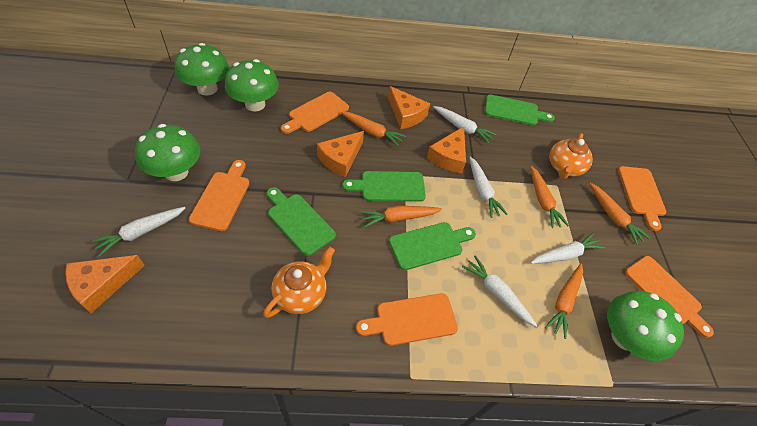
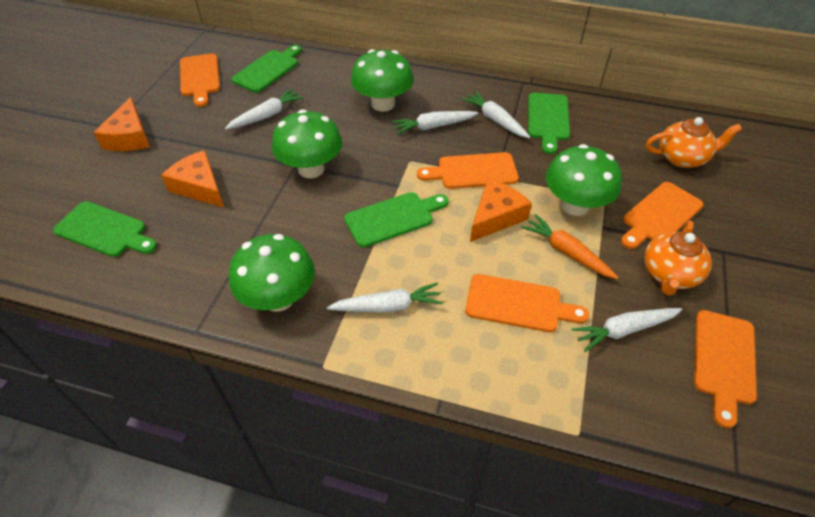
orange carrot: 5 -> 1
orange cheese: 4 -> 3

